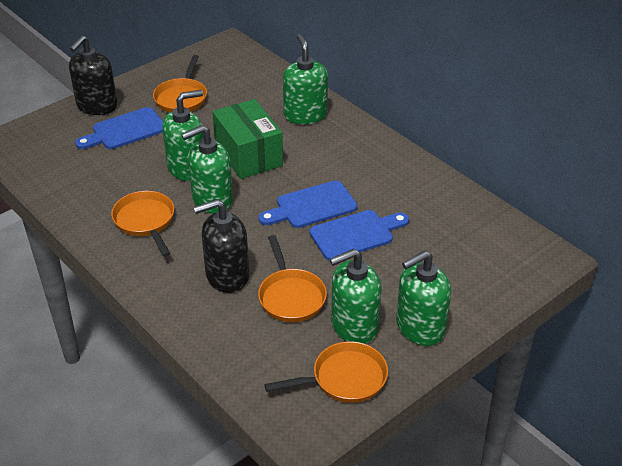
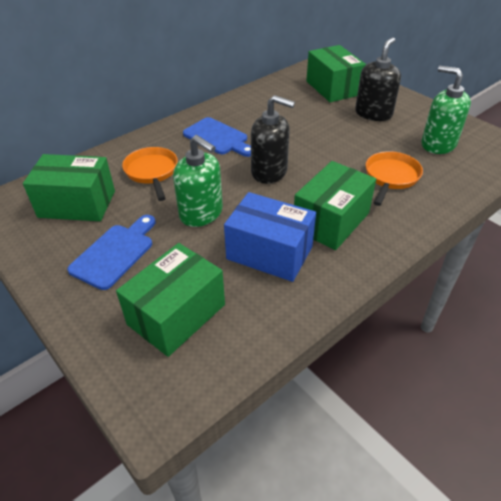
blue box: 0 -> 1
blue cutting board: 3 -> 2
green box: 1 -> 4
green soap dispenser: 5 -> 2
orange pan: 4 -> 2

